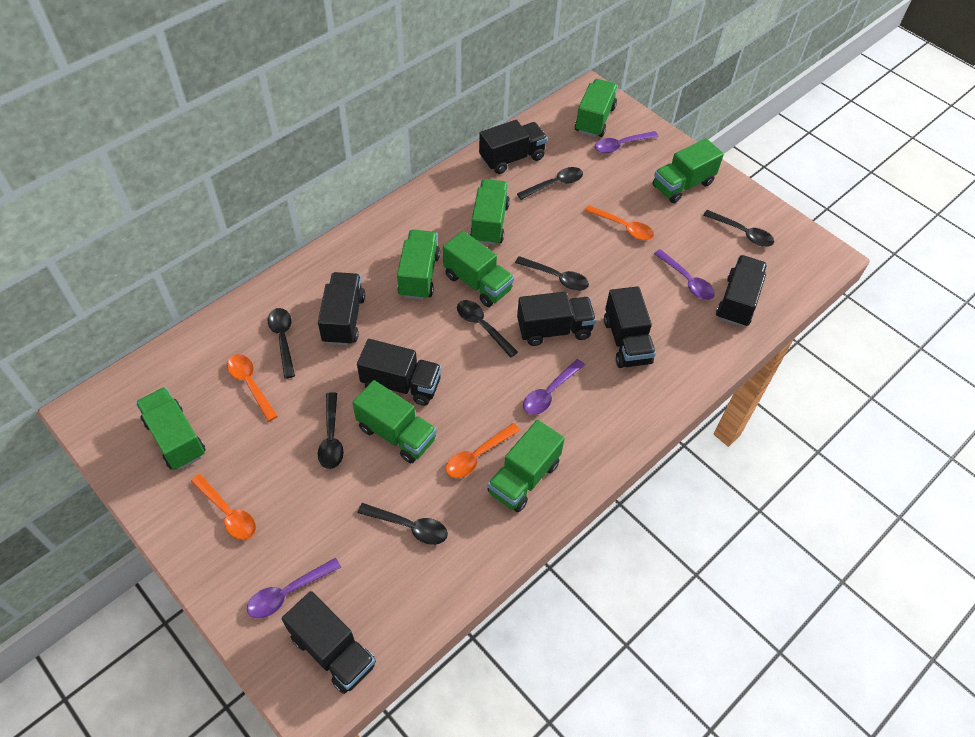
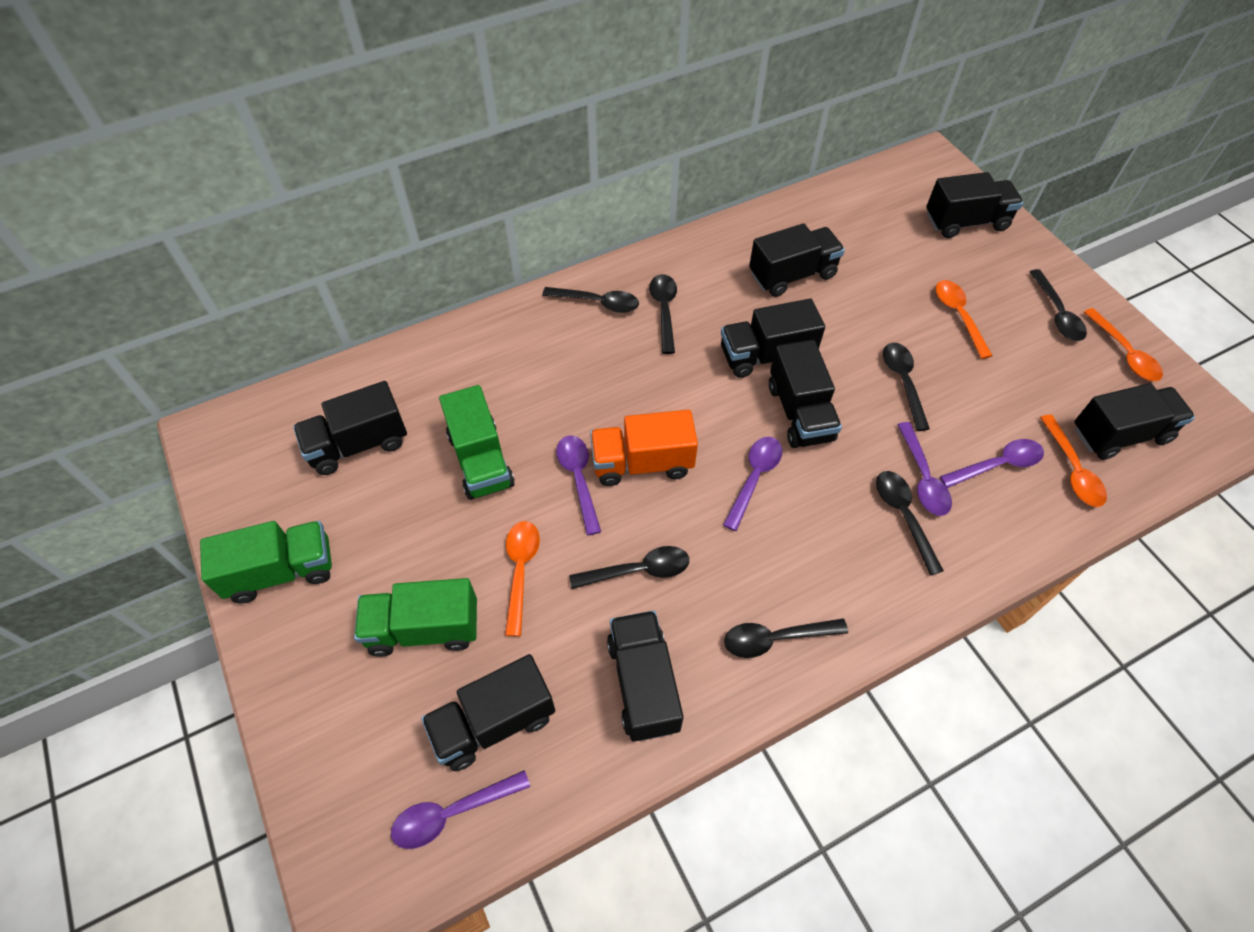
black truck: 7 -> 8
green truck: 8 -> 3
orange truck: 0 -> 1
purple spoon: 4 -> 5

